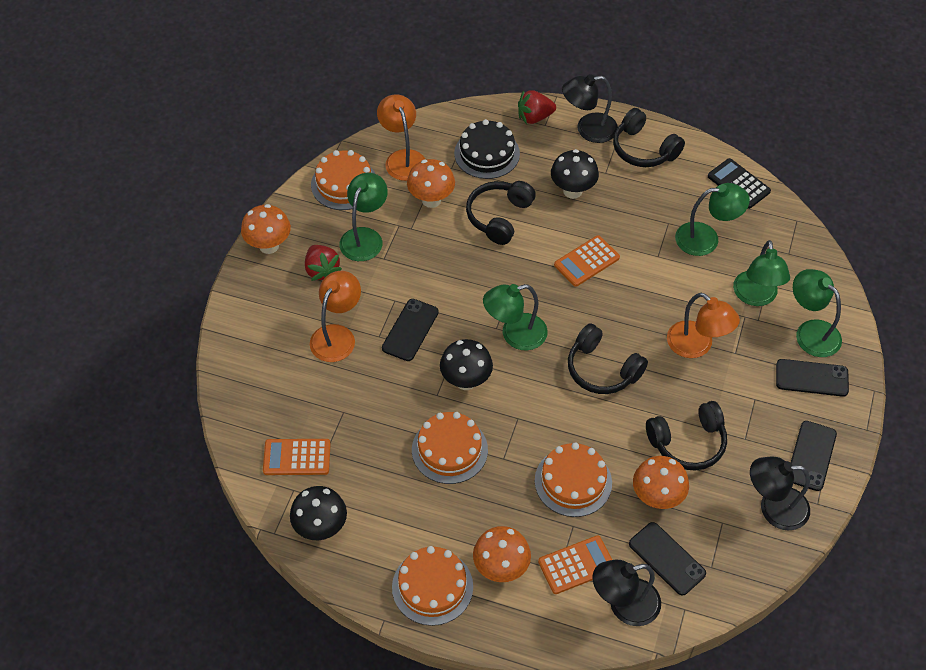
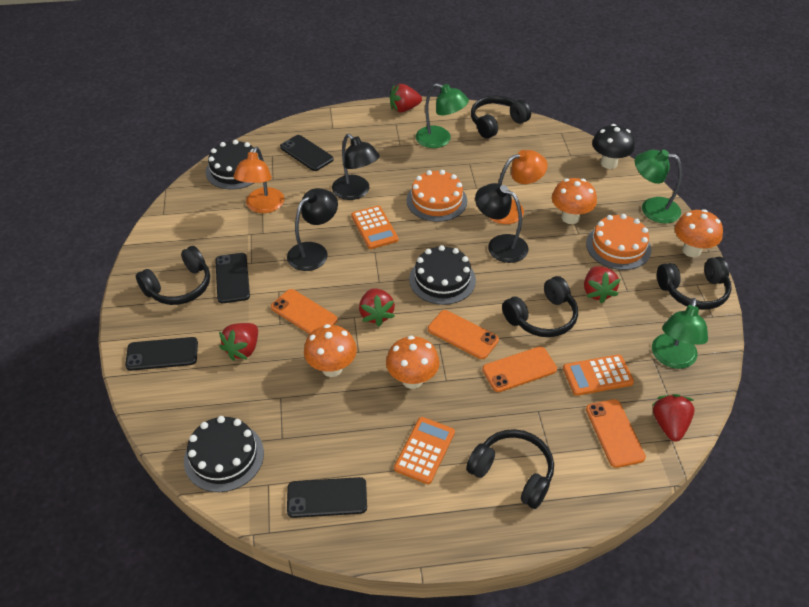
black cake: 1 -> 3
black calculator: 1 -> 0
black headphones: 4 -> 5
black mushroom: 3 -> 1
green lamp: 5 -> 3
orange cake: 4 -> 2
orange lamp: 3 -> 2
orange phone: 0 -> 4
red strawberry: 2 -> 5

